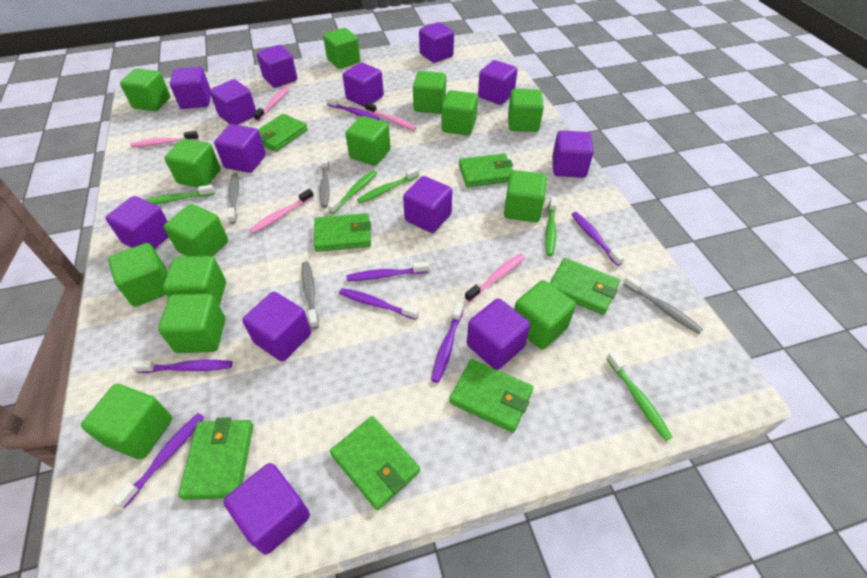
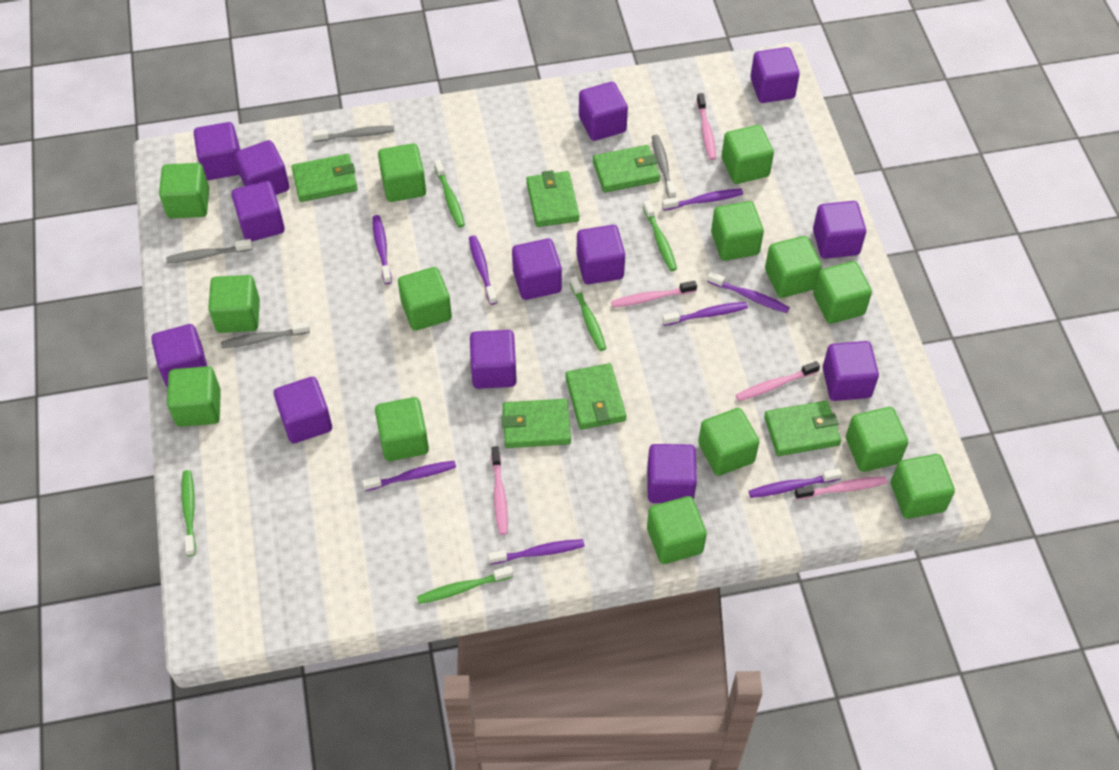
green wallet: 7 -> 6
purple toothbrush: 7 -> 8

